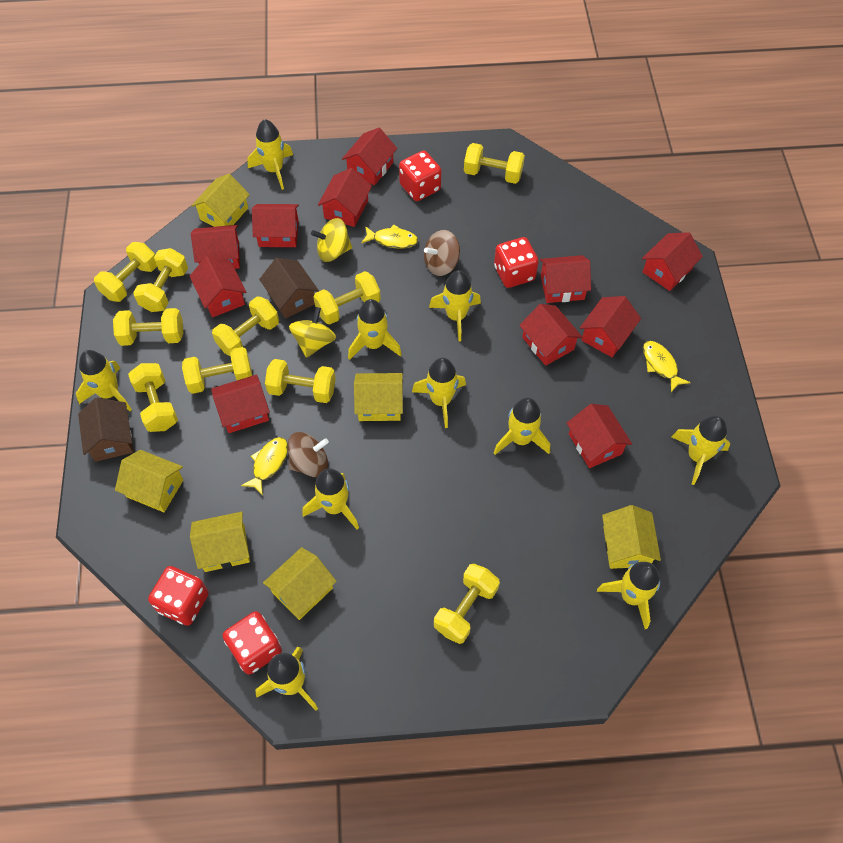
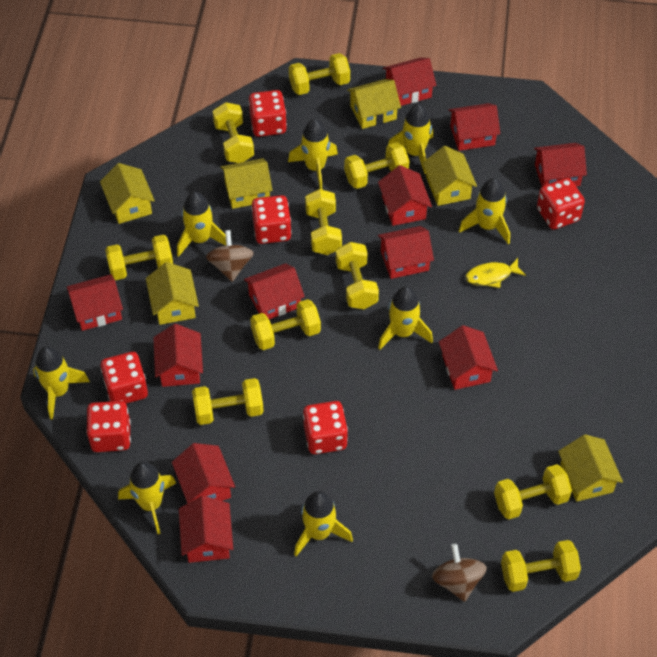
brown house: 2 -> 0
red dice: 4 -> 6
yellow fish: 3 -> 1
yellow rocket: 10 -> 8
yellow spinning top: 2 -> 0

